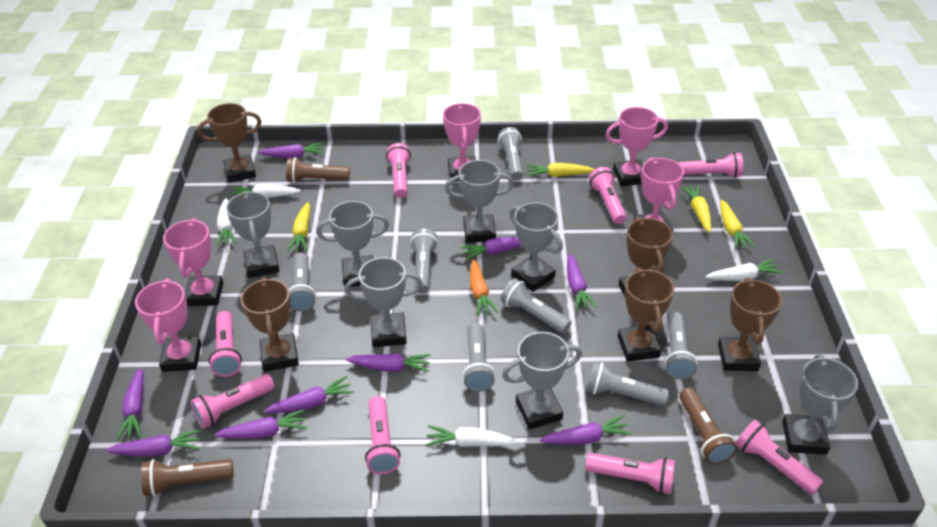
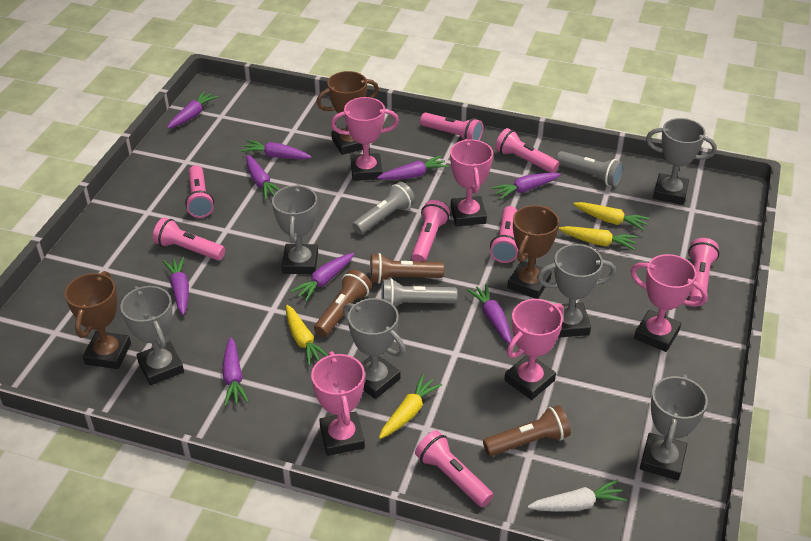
brown trophy: 5 -> 3
grey flashlight: 7 -> 3
grey trophy: 7 -> 6
orange carrot: 1 -> 0
white carrot: 4 -> 1

